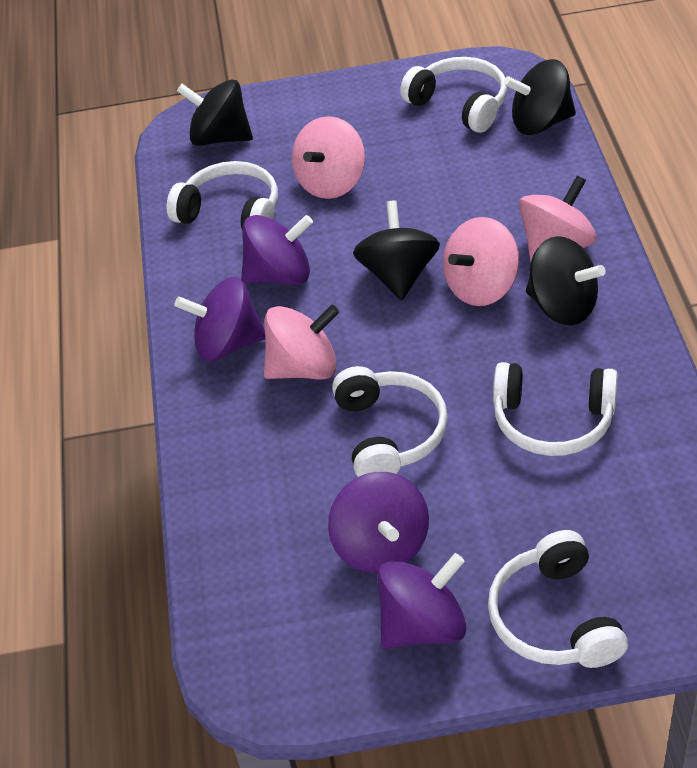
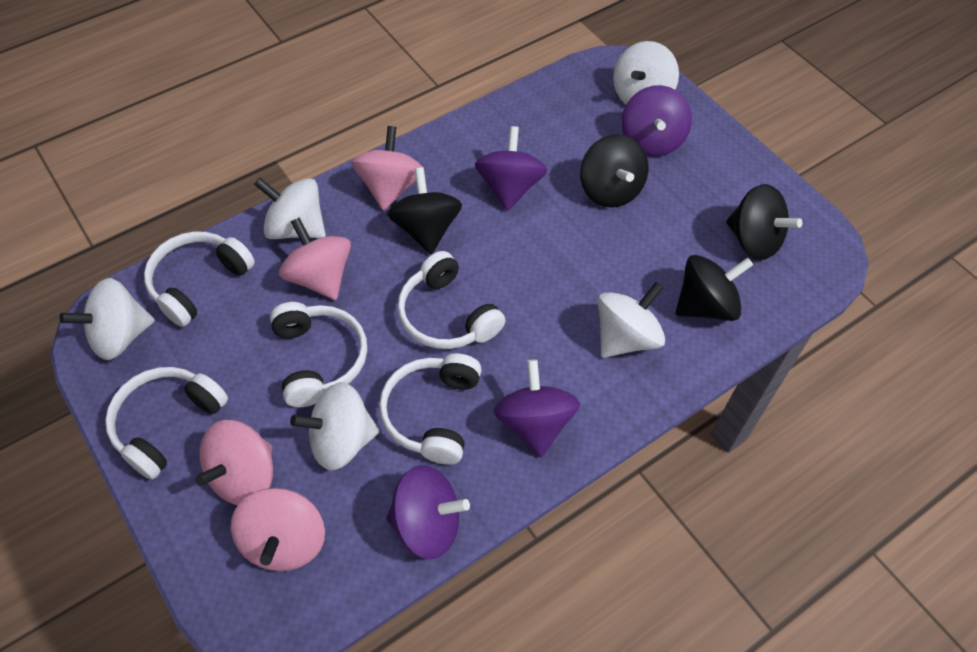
white spinning top: 0 -> 5

